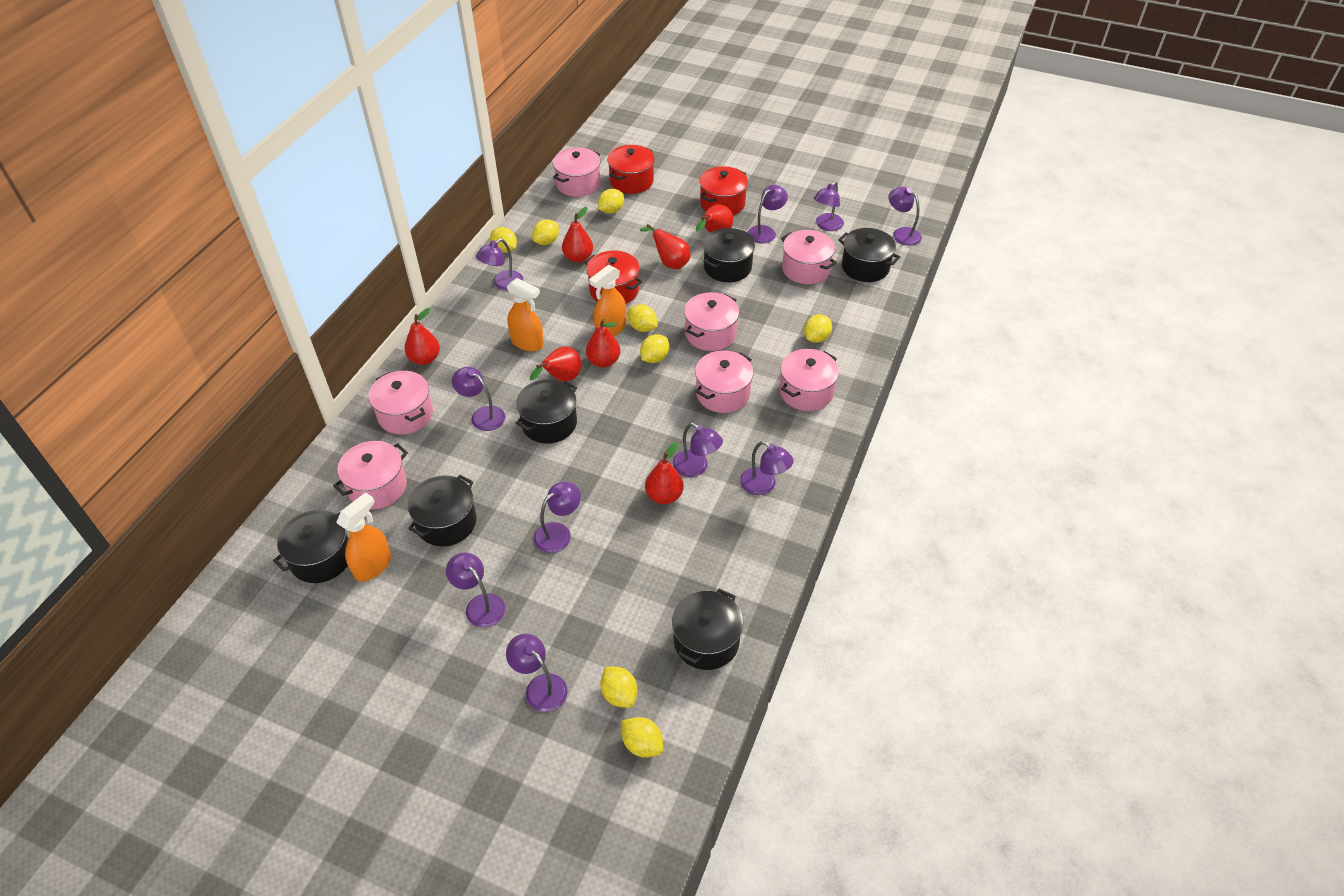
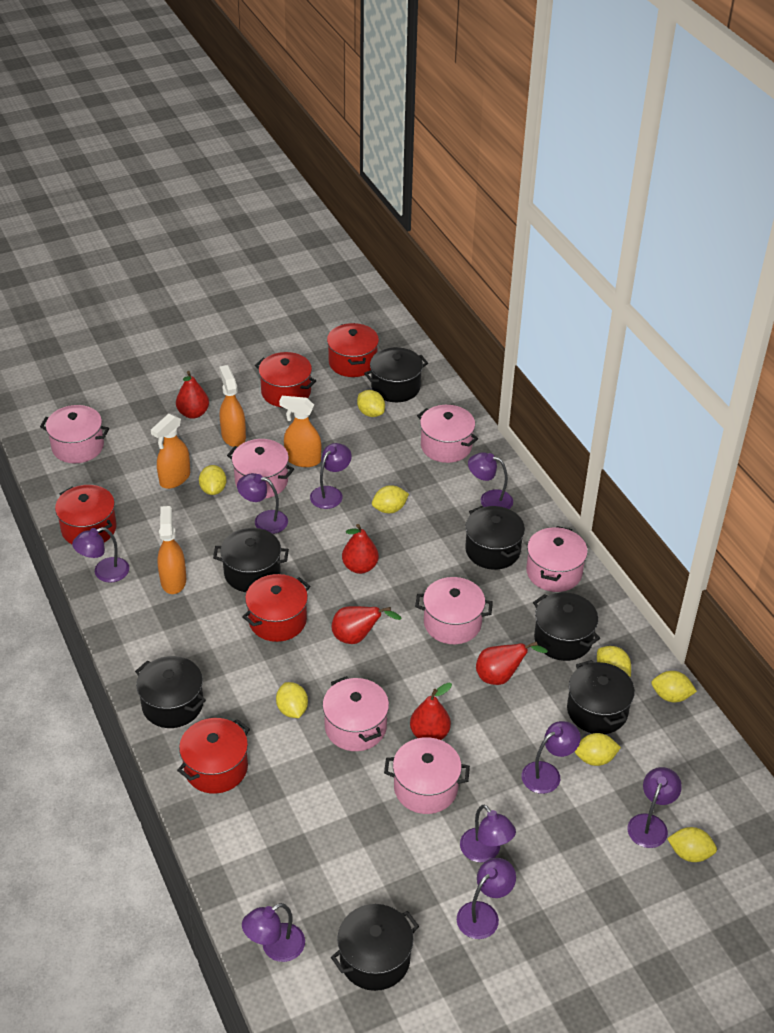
black pot: 6 -> 7
orange spray bottle: 3 -> 4
purple lamp: 10 -> 9
red pear: 7 -> 5
red pot: 3 -> 5

